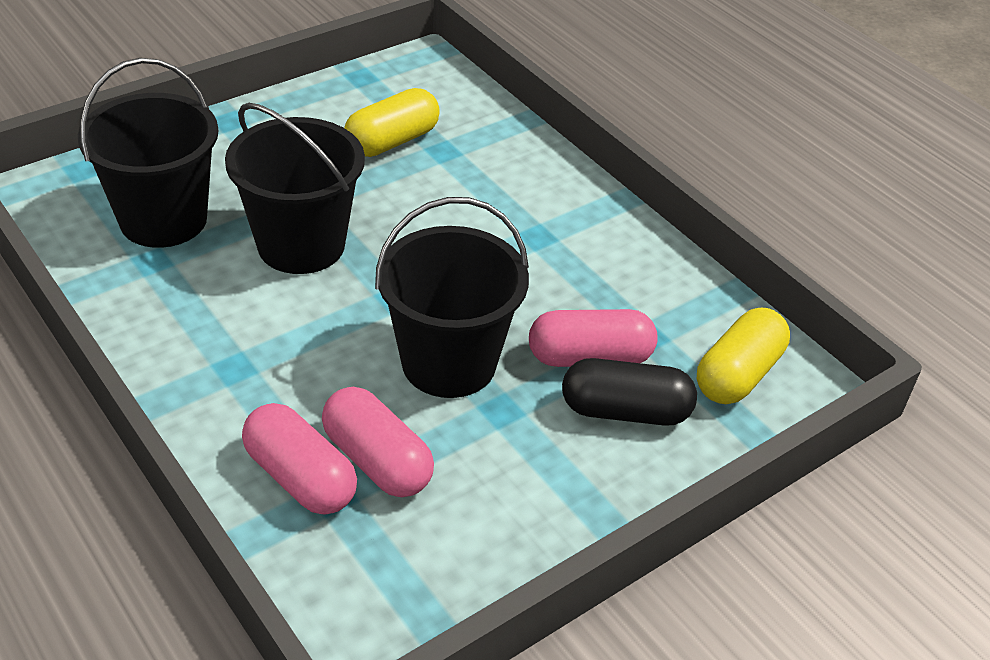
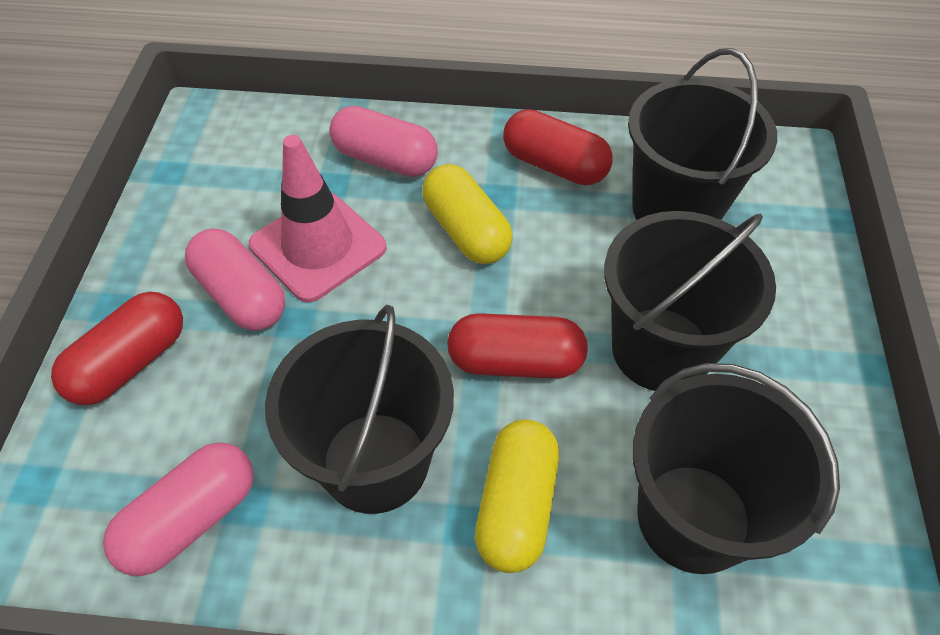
black bucket: 3 -> 4
black capsule: 1 -> 0
pink traffic cone: 0 -> 1
red capsule: 0 -> 3

